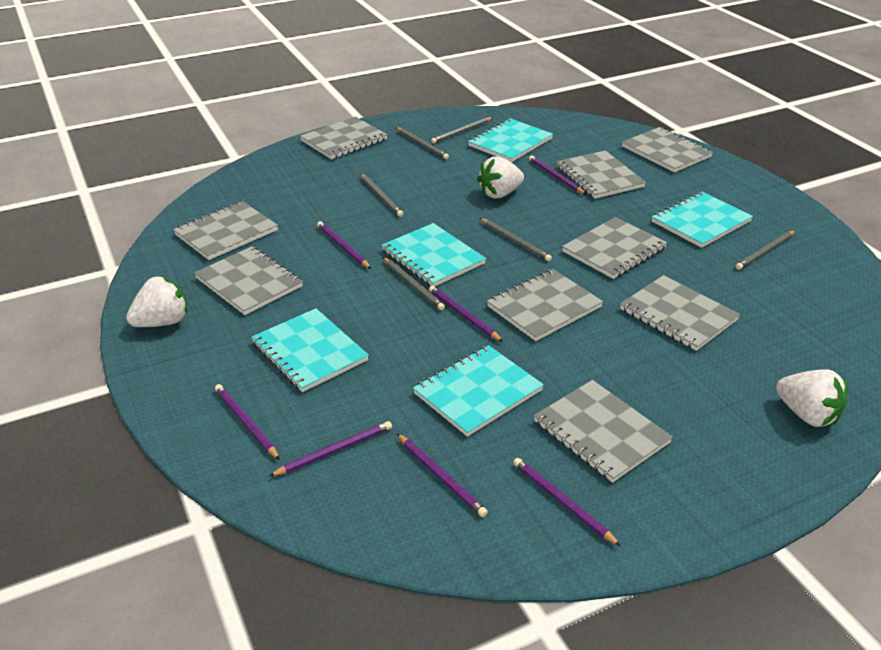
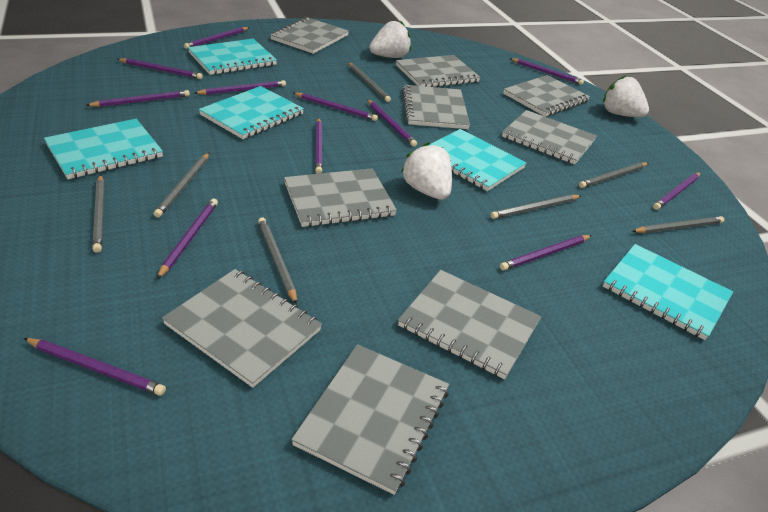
grey pencil: 6 -> 7
purple pencil: 7 -> 12

